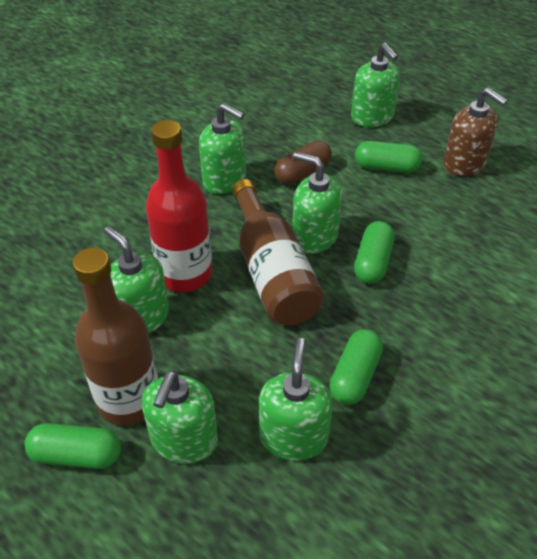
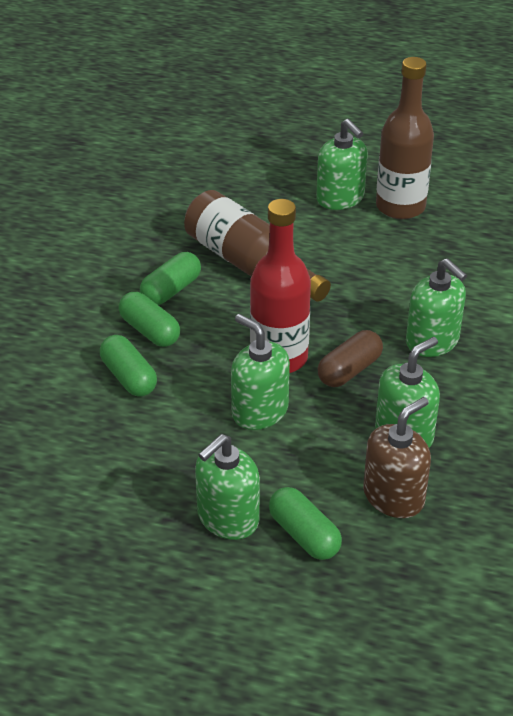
green soap dispenser: 6 -> 5

